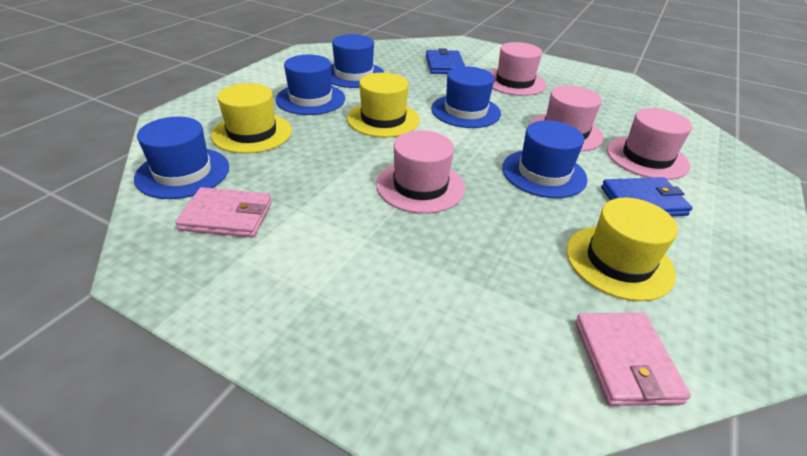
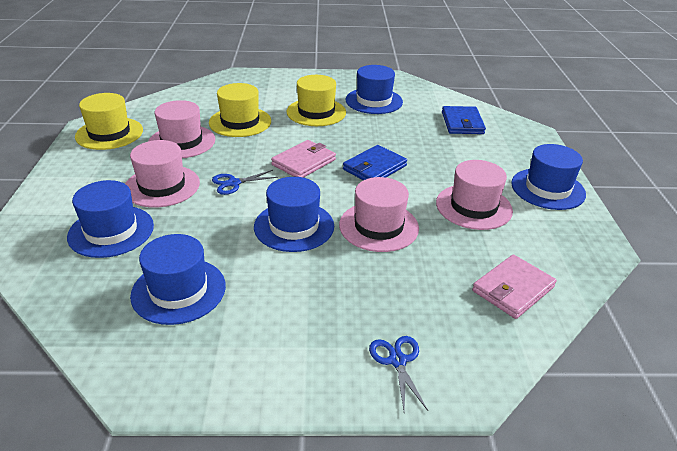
blue scissors: 0 -> 2

